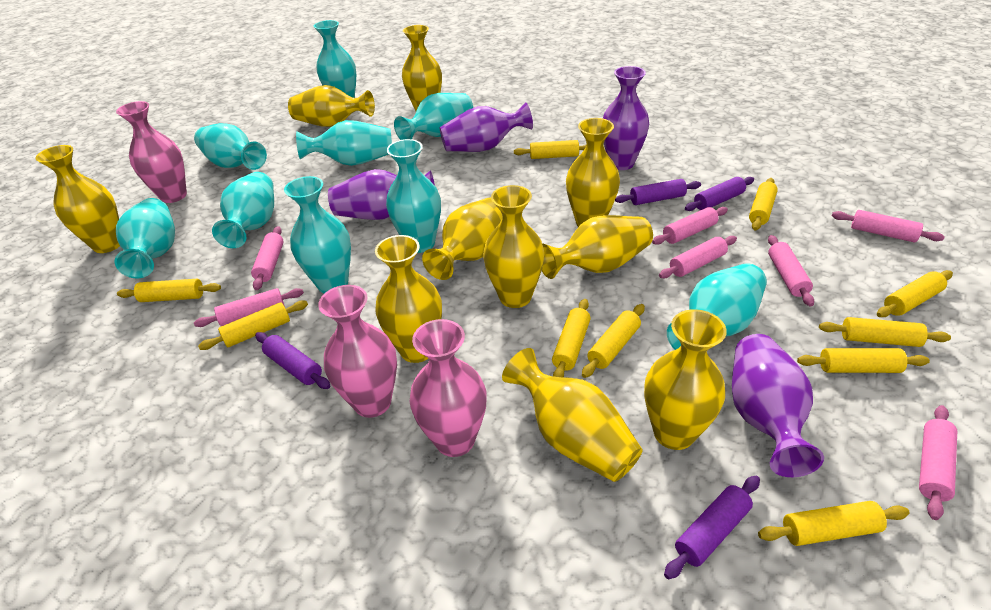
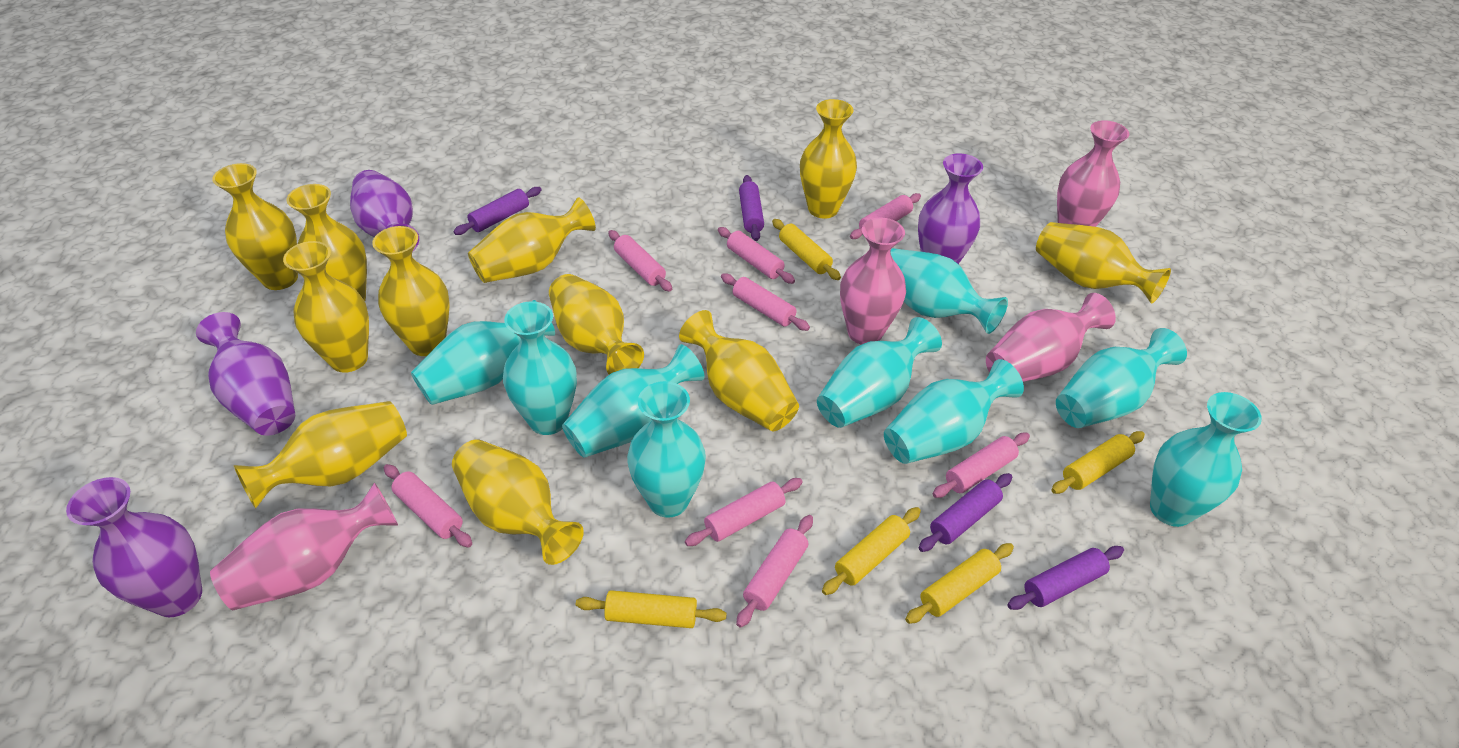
pink rolling pin: 7 -> 8
pink vase: 3 -> 4
yellow rolling pin: 10 -> 5
yellow vase: 10 -> 11

